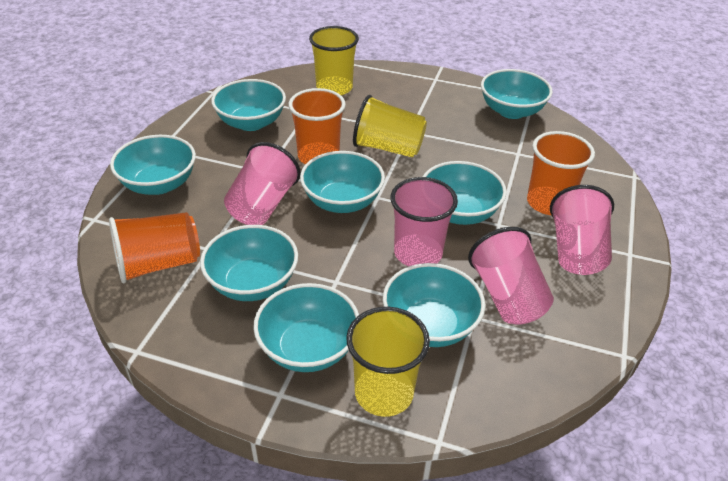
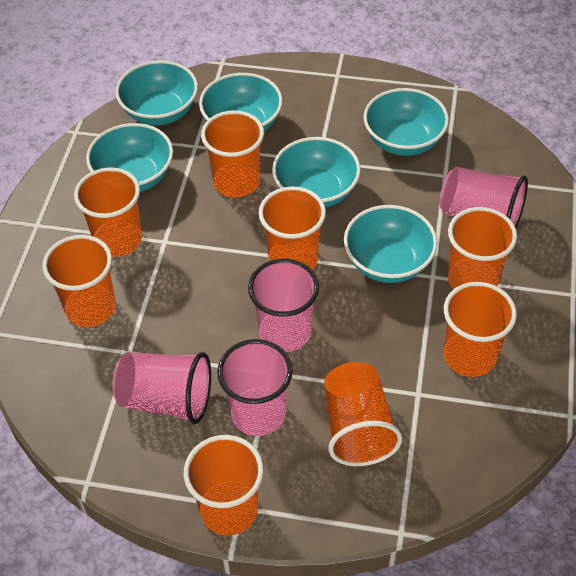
orange cup: 3 -> 8
turquoise bowl: 8 -> 6
yellow cup: 3 -> 0

